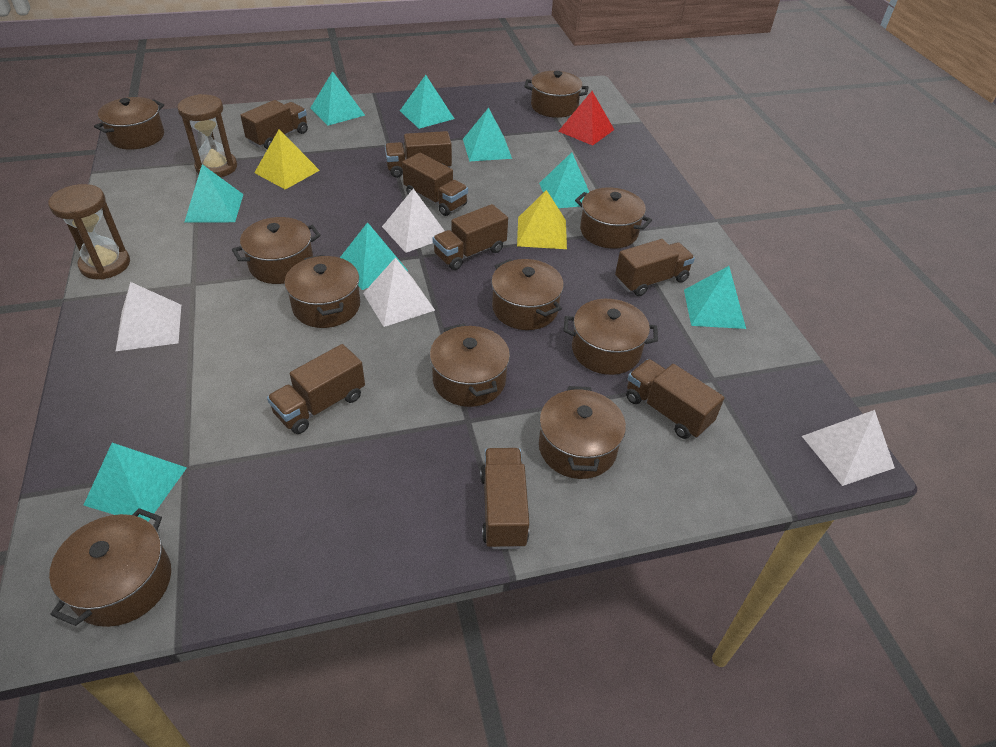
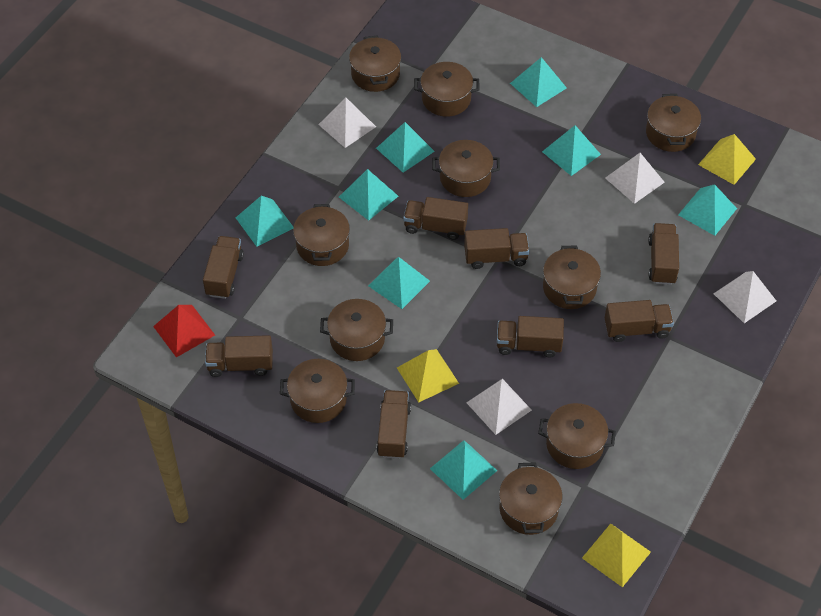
brown hourglass: 2 -> 0
yellow pyramid: 2 -> 3

